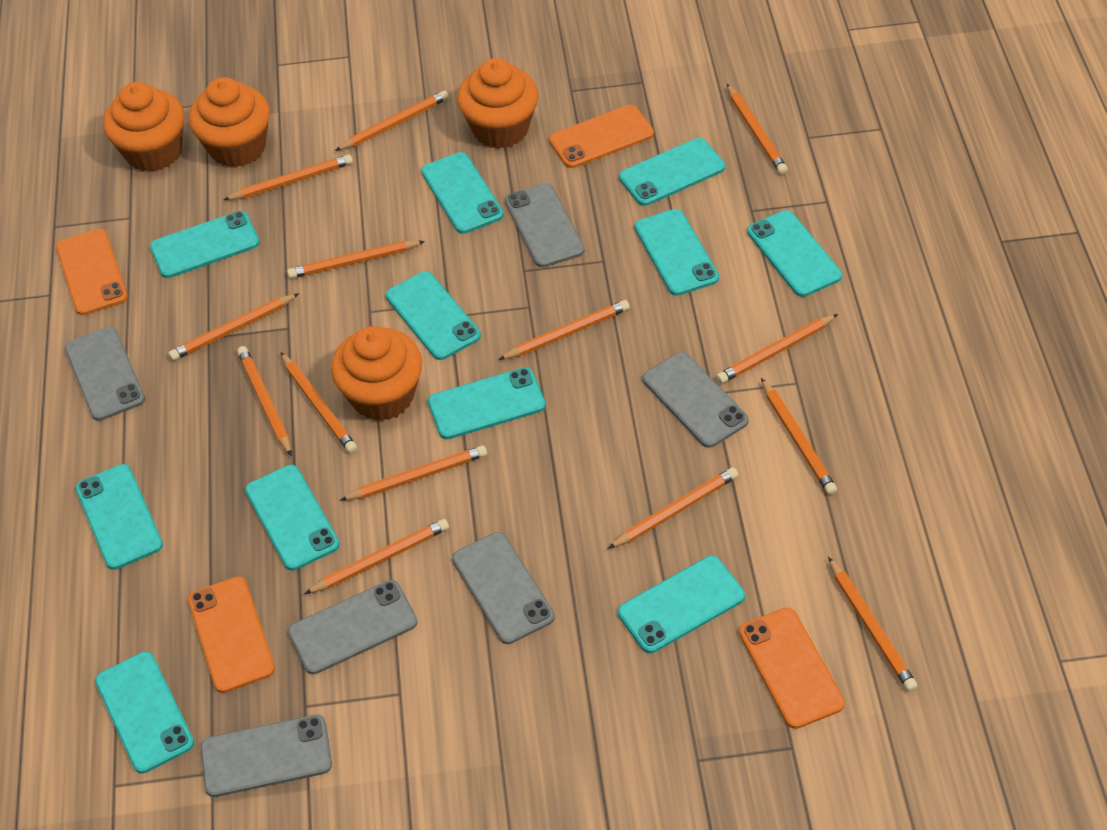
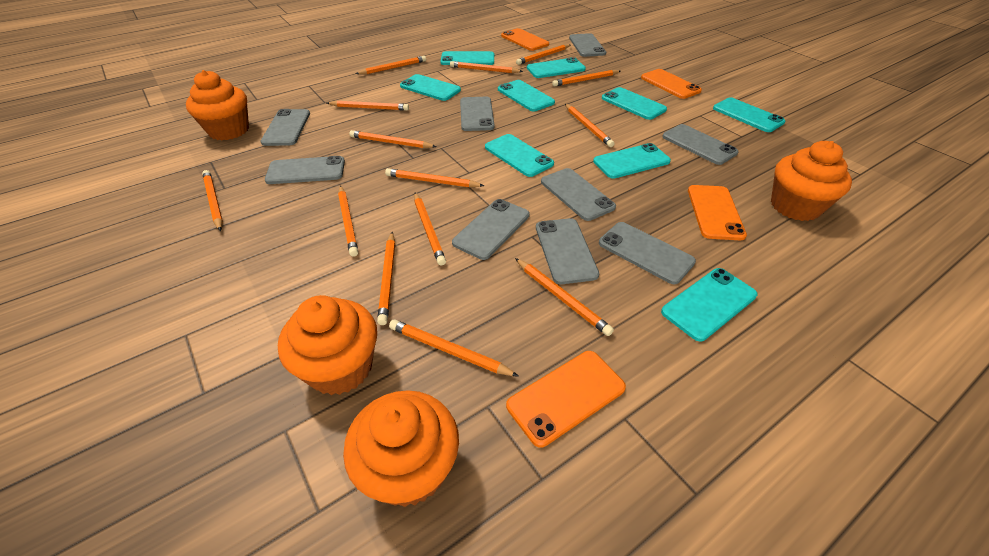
grey phone: 6 -> 9
turquoise phone: 11 -> 9

